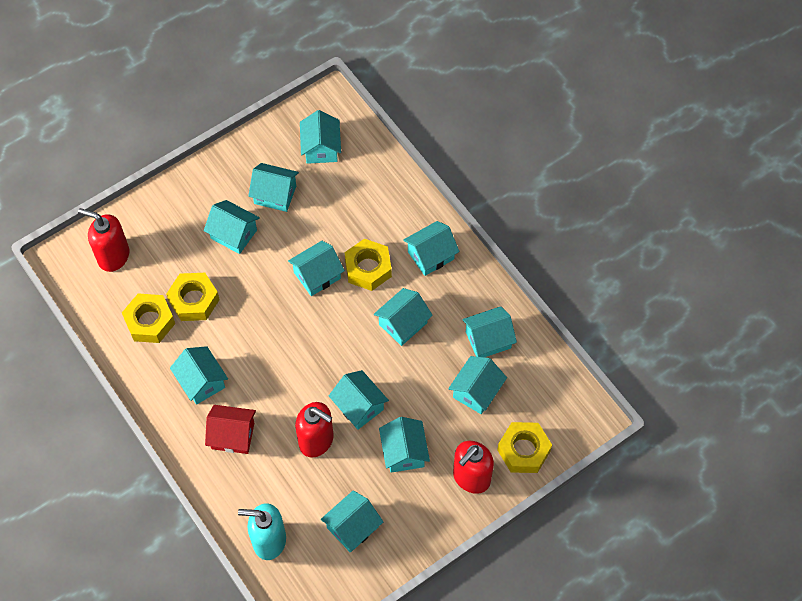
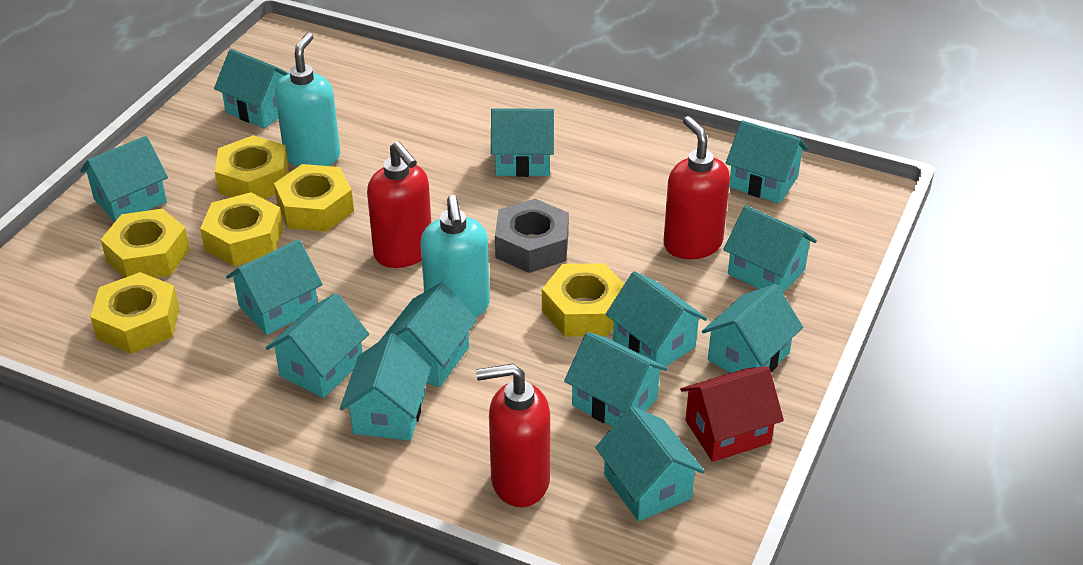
grey nut: 0 -> 1
turquoise house: 12 -> 13
turquoise soap dispenser: 1 -> 2
yellow nut: 4 -> 6

